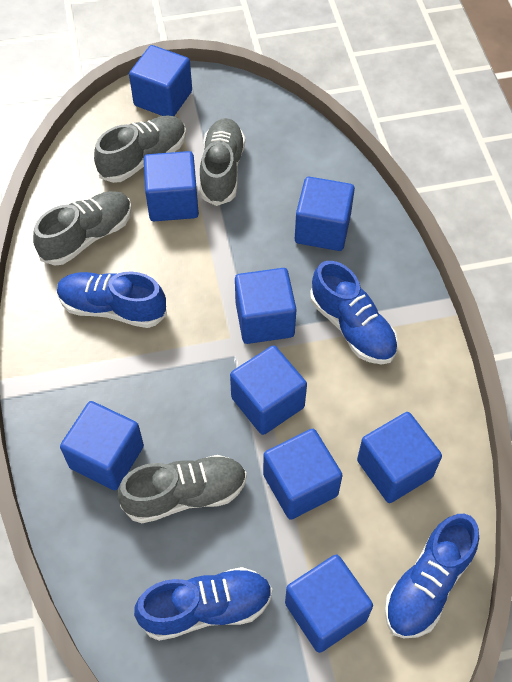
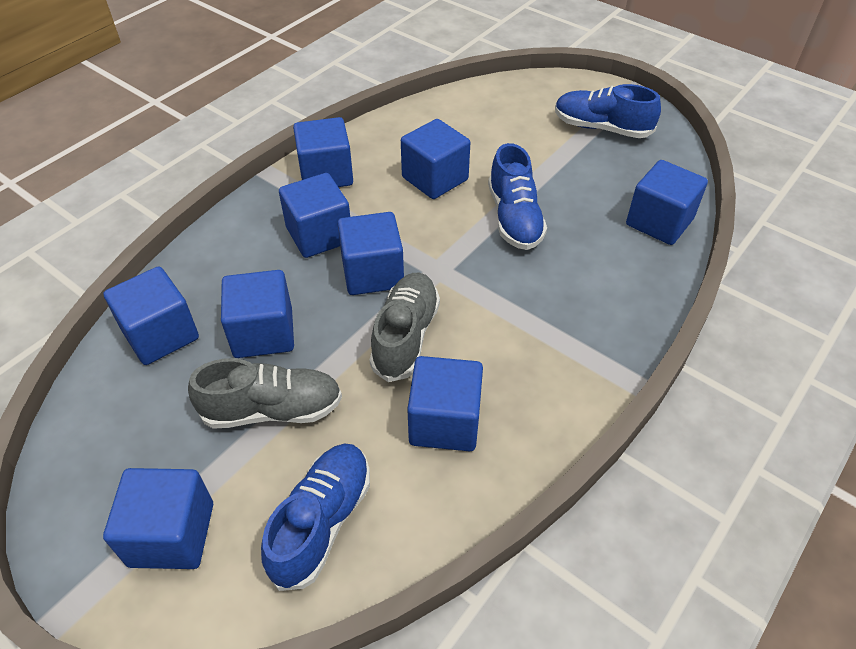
blue shoe: 4 -> 3
grey shoe: 4 -> 2

